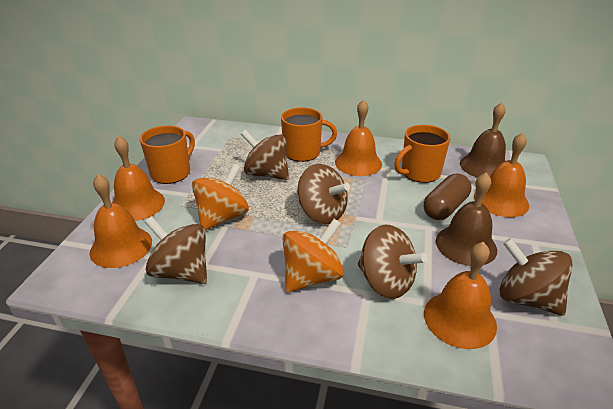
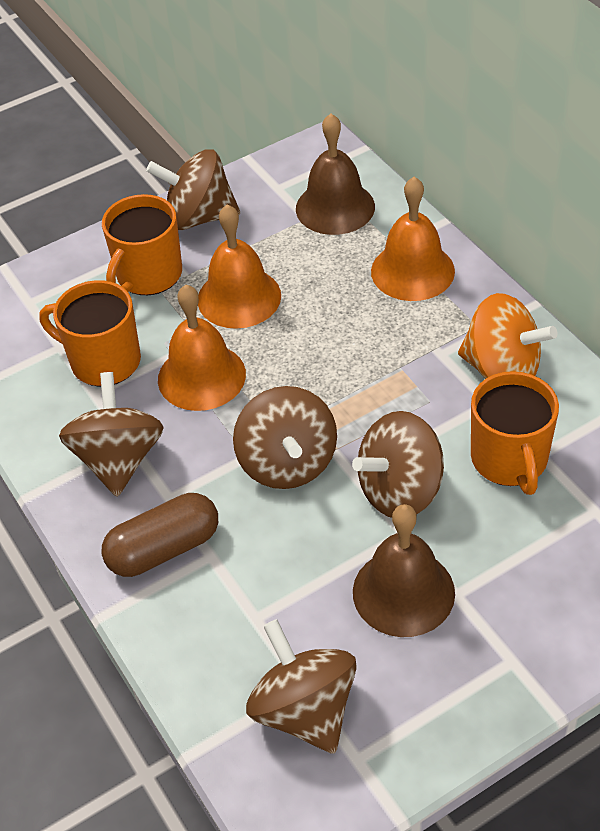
orange bell: 5 -> 3
orange spinning top: 2 -> 1

